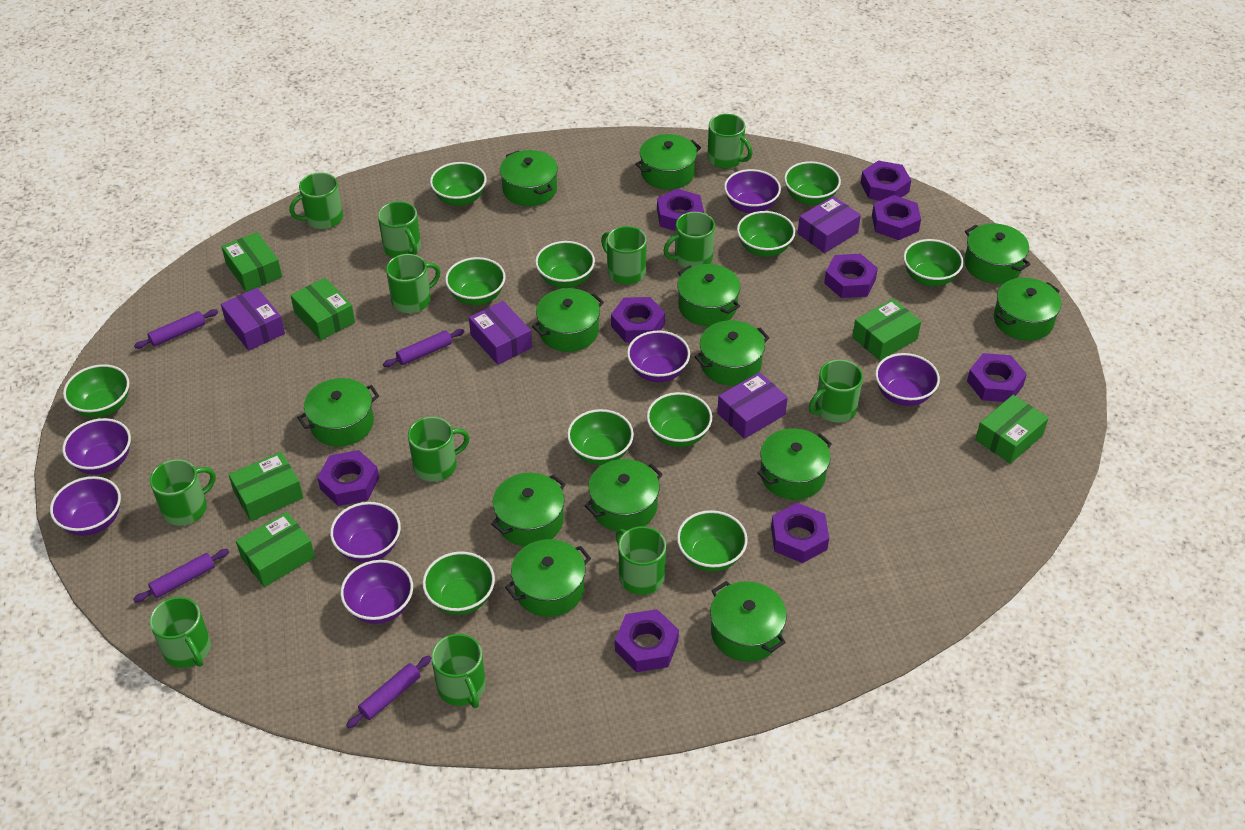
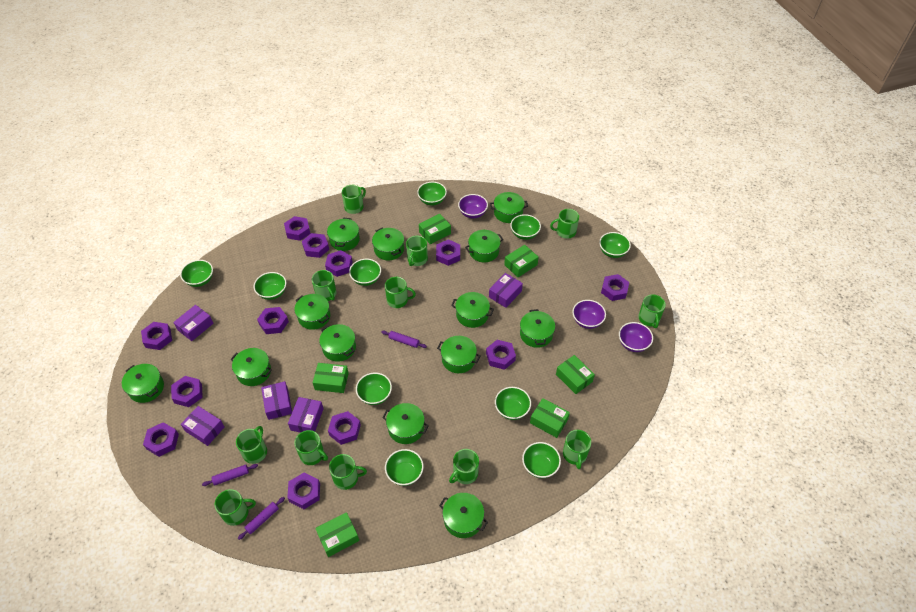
green bowl: 11 -> 10
purple bowl: 7 -> 3
purple box: 4 -> 5
purple nut: 9 -> 12
purple rolling pin: 4 -> 3

